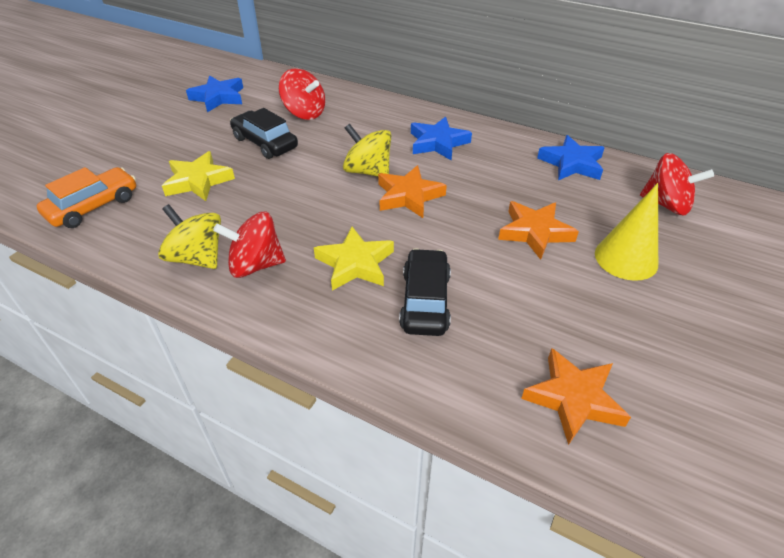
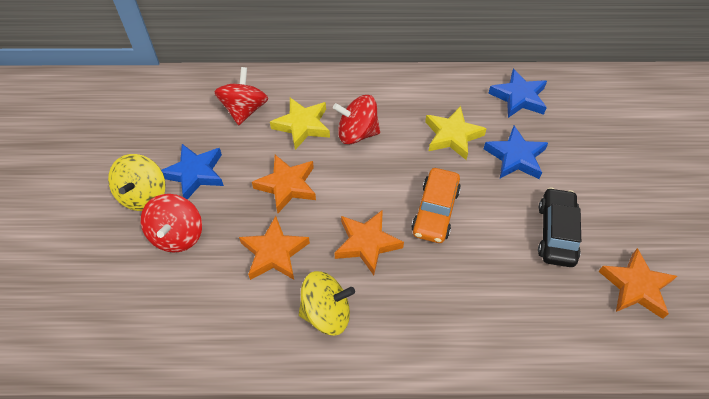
black car: 2 -> 1
orange star: 3 -> 4
yellow cone: 1 -> 0

